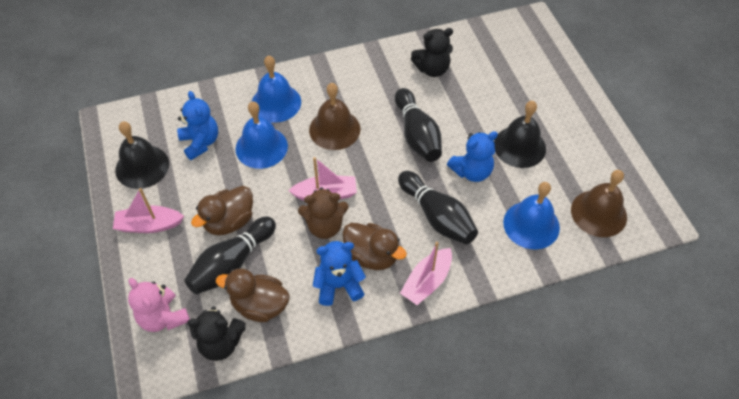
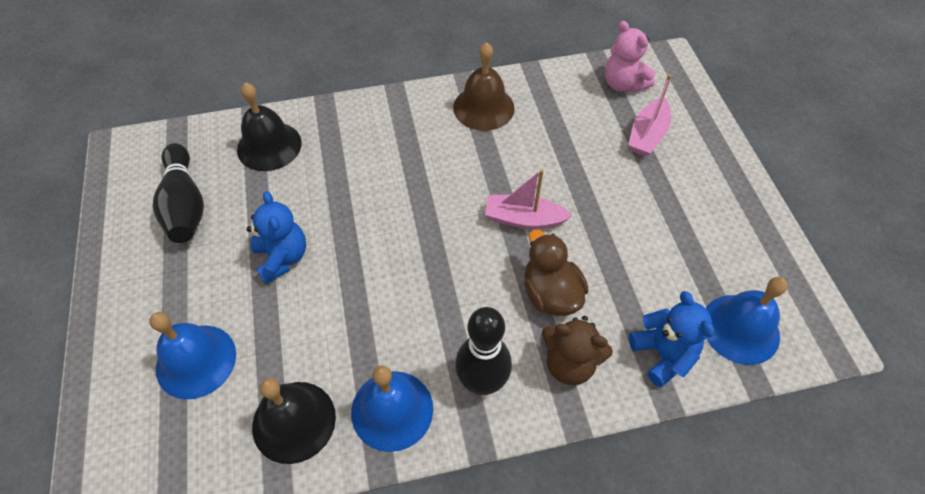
black bowling pin: 3 -> 2
black teddy bear: 2 -> 0
blue teddy bear: 3 -> 2
brown bell: 2 -> 1
brown duck: 3 -> 1
pink boat: 3 -> 2

